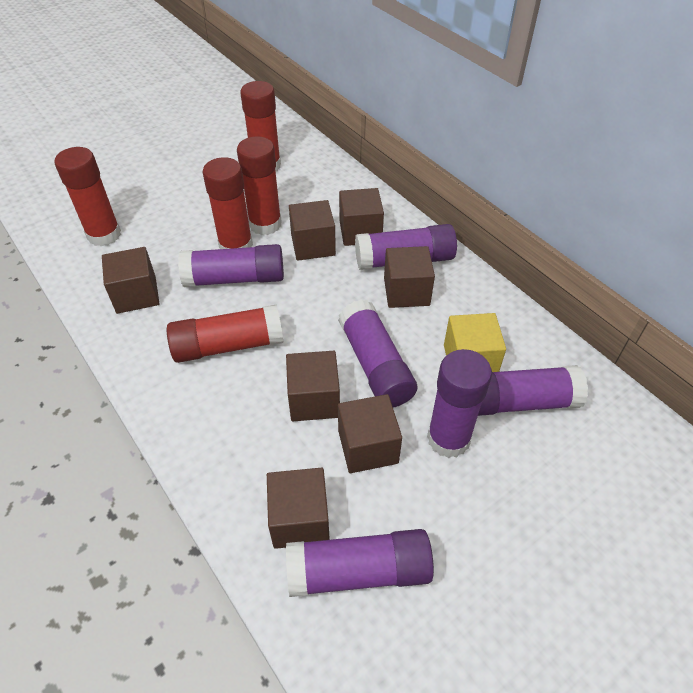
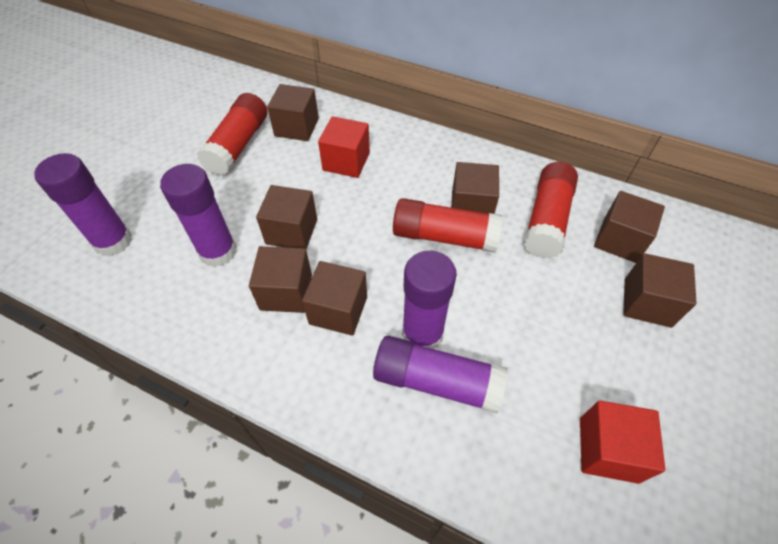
purple glue stick: 6 -> 4
red cube: 0 -> 2
red glue stick: 5 -> 3
yellow cube: 1 -> 0

